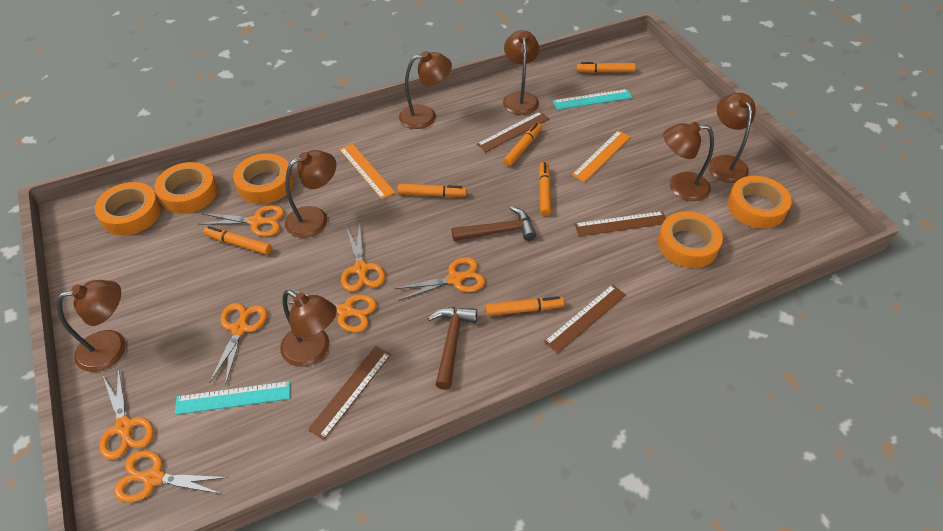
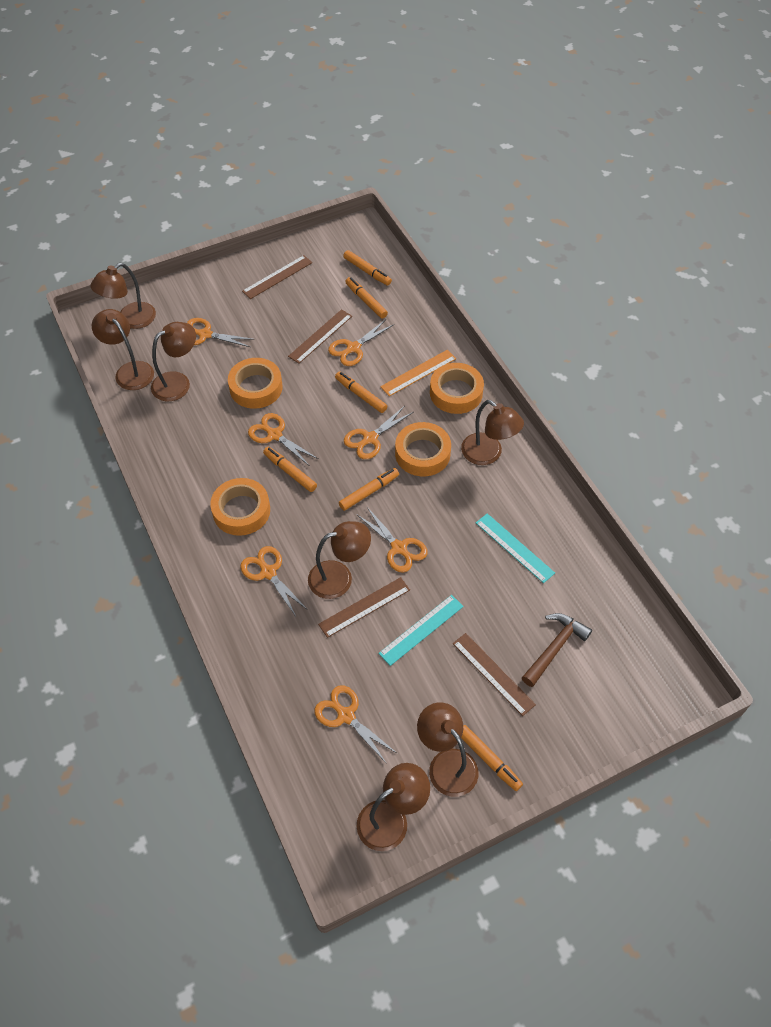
brown hammer: 2 -> 1
orange ruler: 2 -> 1
orange tape: 5 -> 4

